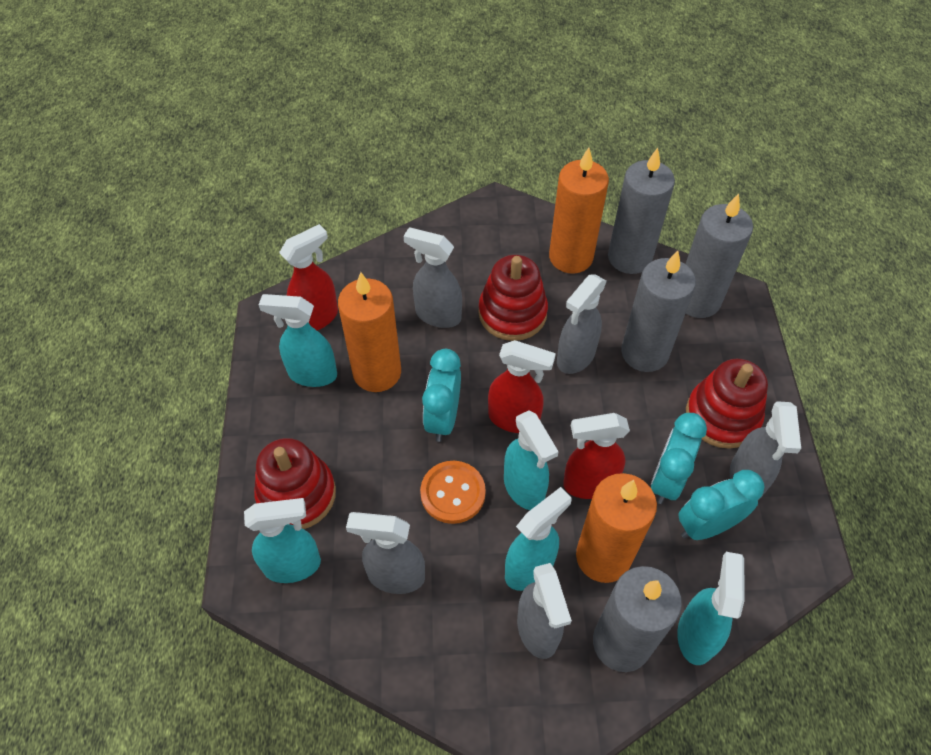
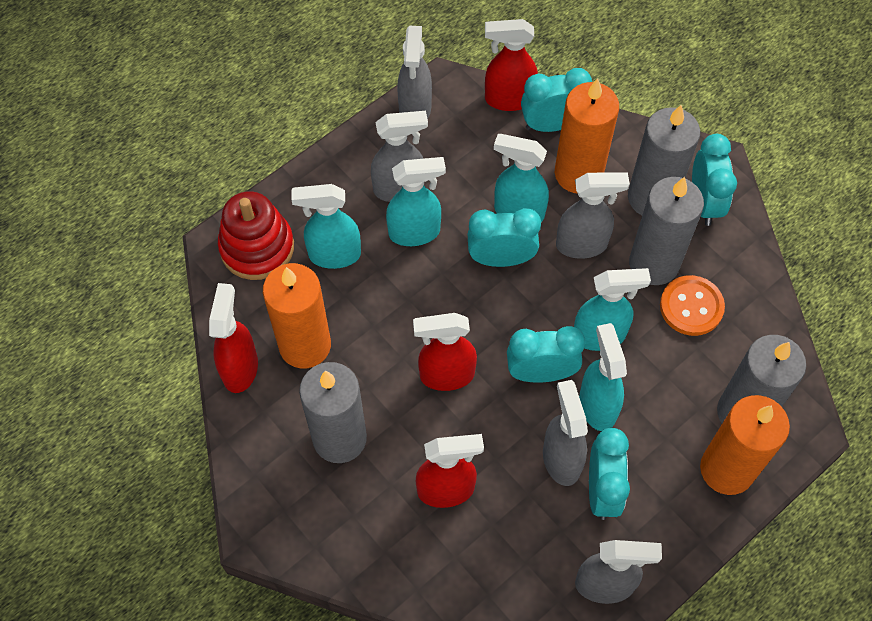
red spray bottle: 3 -> 4
red stacking toy: 3 -> 1
turquoise clock: 3 -> 5

